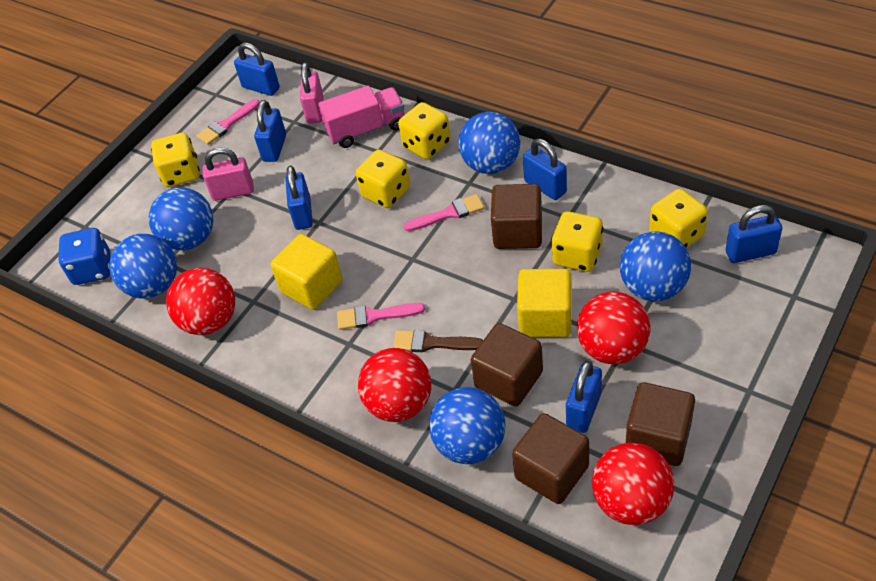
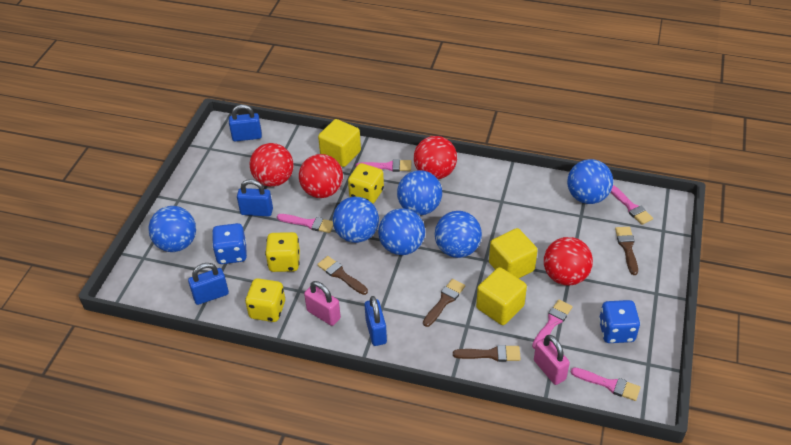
blue ball: 5 -> 6
blue dice: 1 -> 2
blue padlock: 6 -> 4
brown brush: 1 -> 4
brown cube: 4 -> 0
pink brush: 3 -> 5
pink truck: 1 -> 0
yellow cube: 2 -> 3
yellow dice: 5 -> 3

